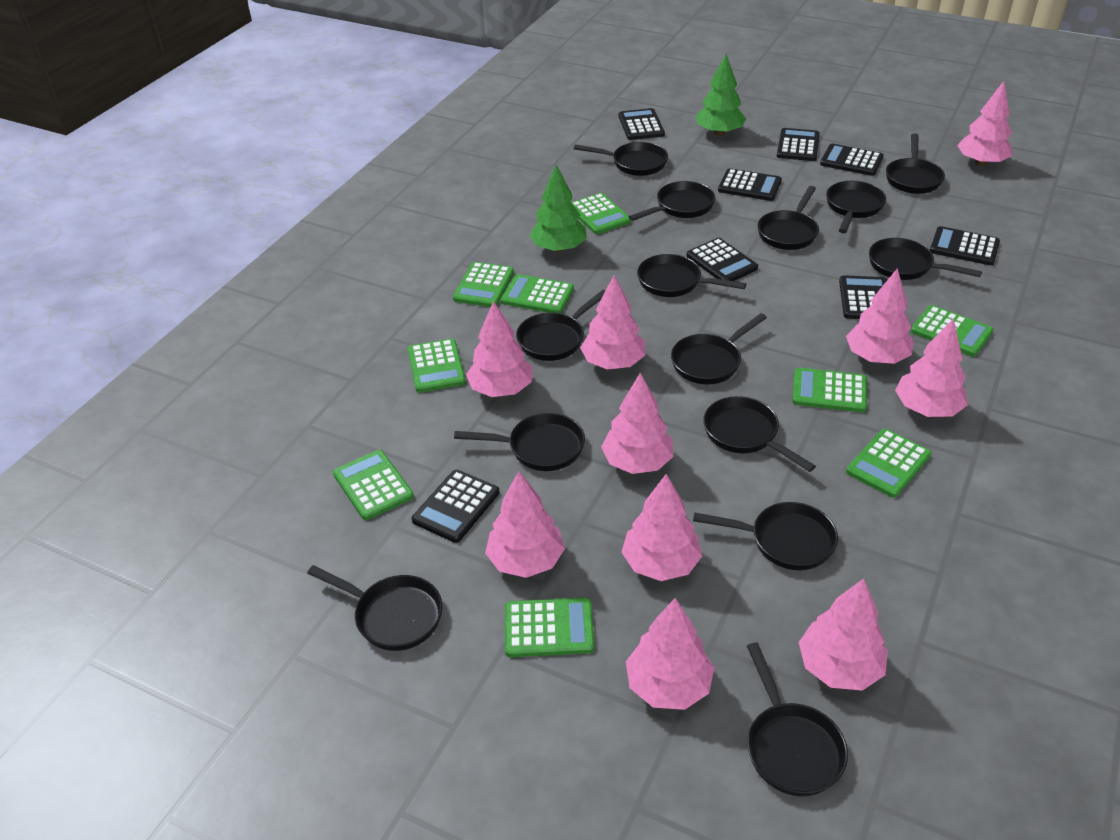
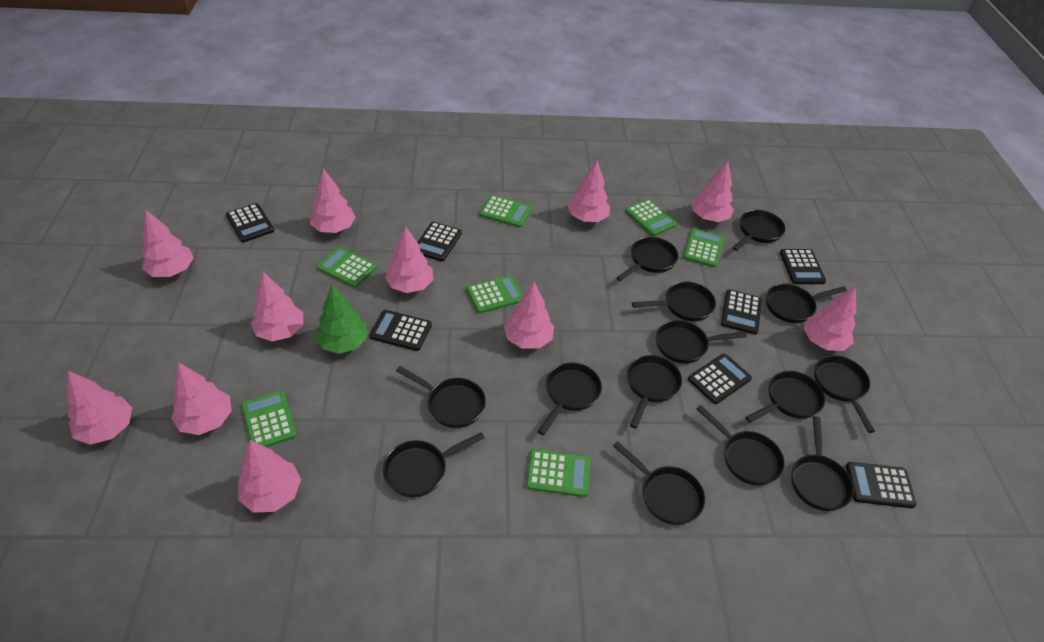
black calculator: 8 -> 7
green calculator: 9 -> 7
green tree: 2 -> 1
pink tree: 10 -> 11

